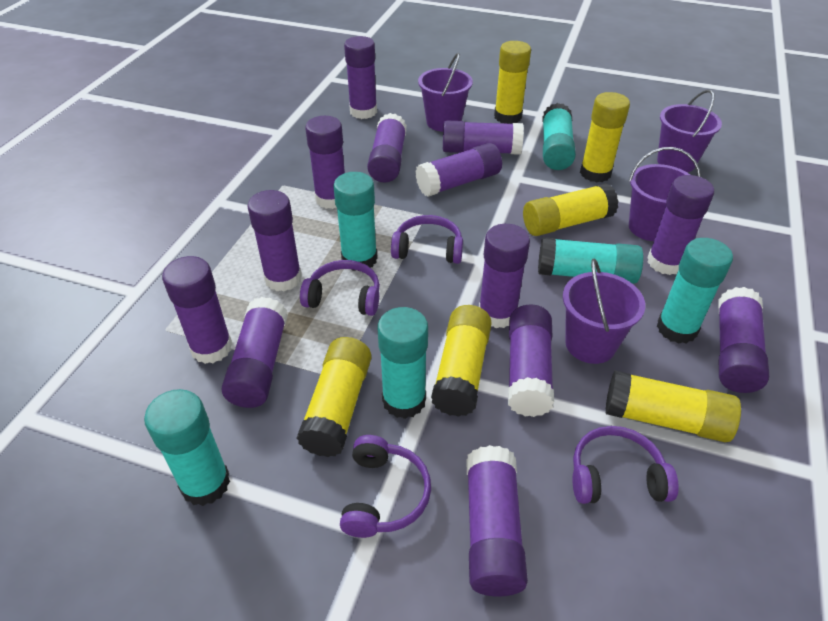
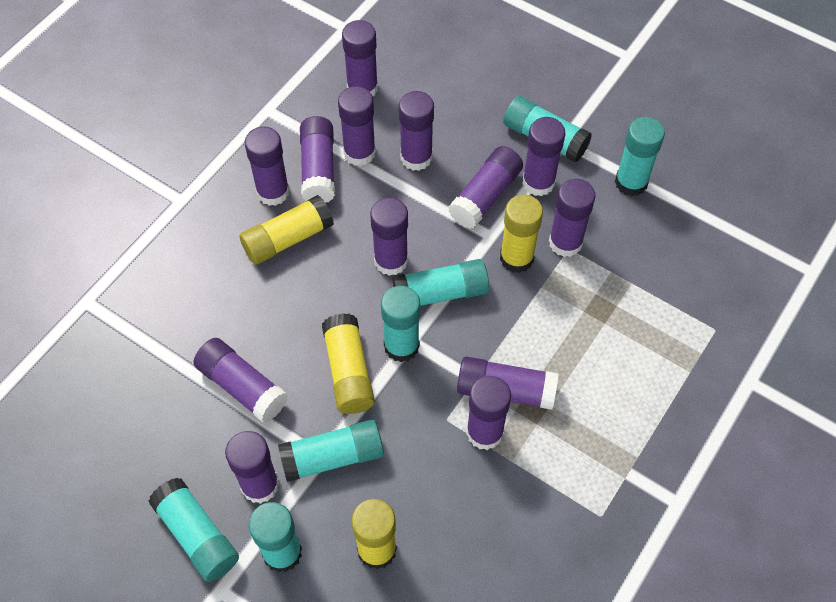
purple bucket: 4 -> 0
purple headphones: 4 -> 0
turquoise glue stick: 6 -> 7
yellow glue stick: 6 -> 4

